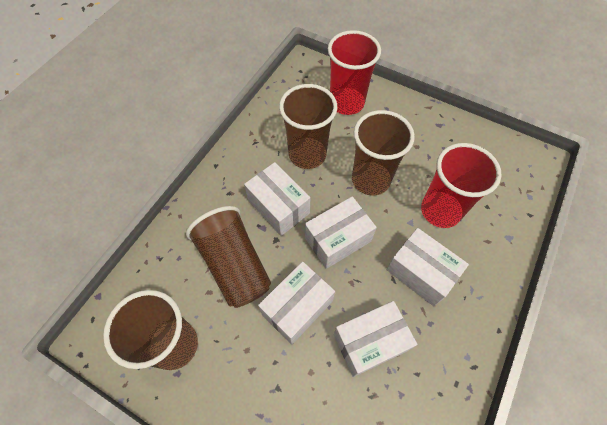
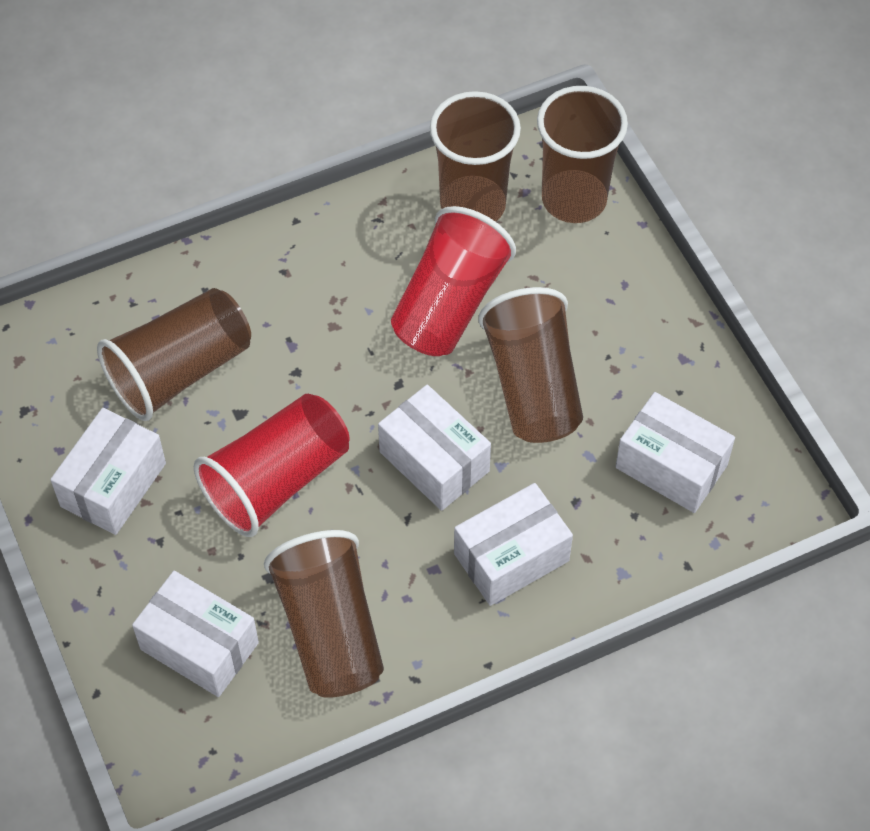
brown cup: 4 -> 5

